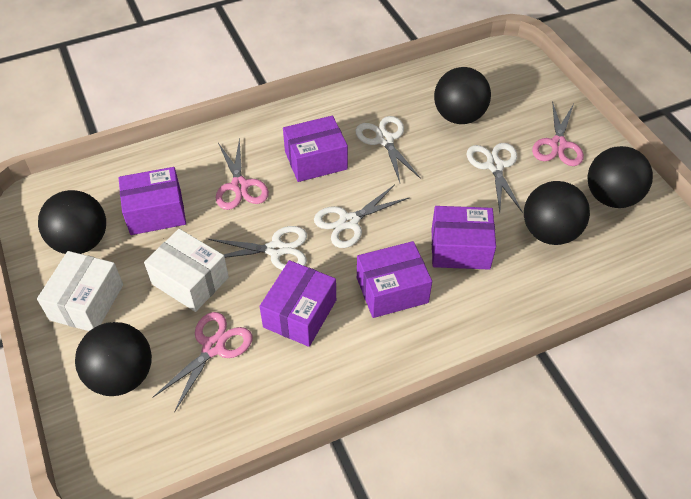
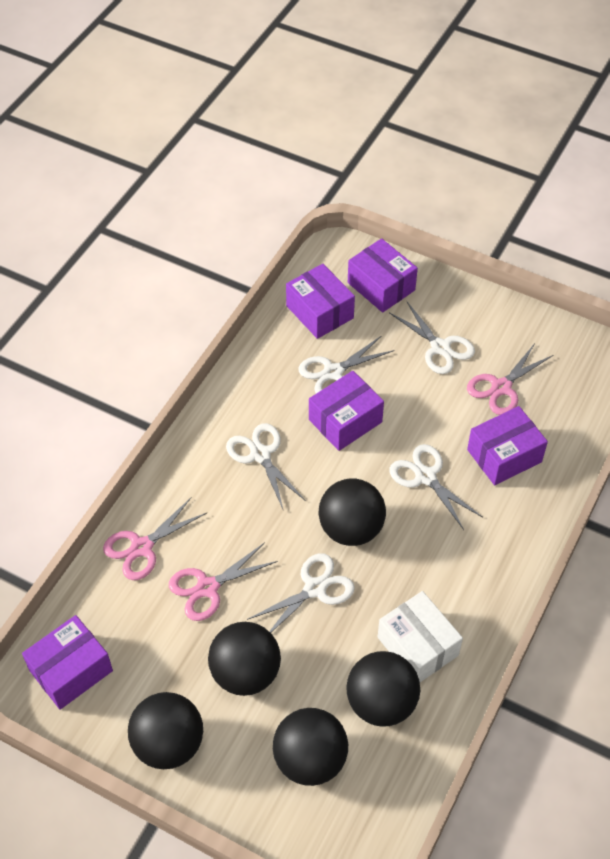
white box: 2 -> 1
white scissors: 4 -> 5

